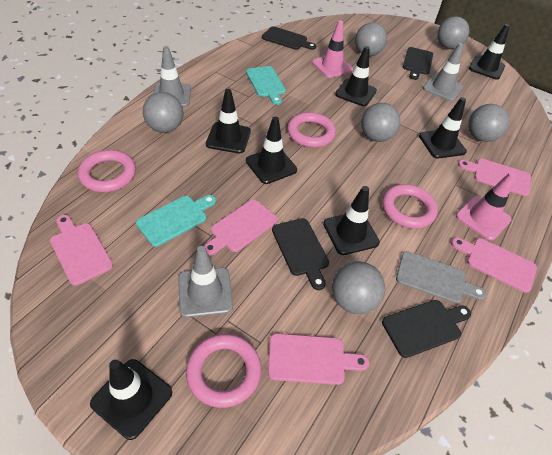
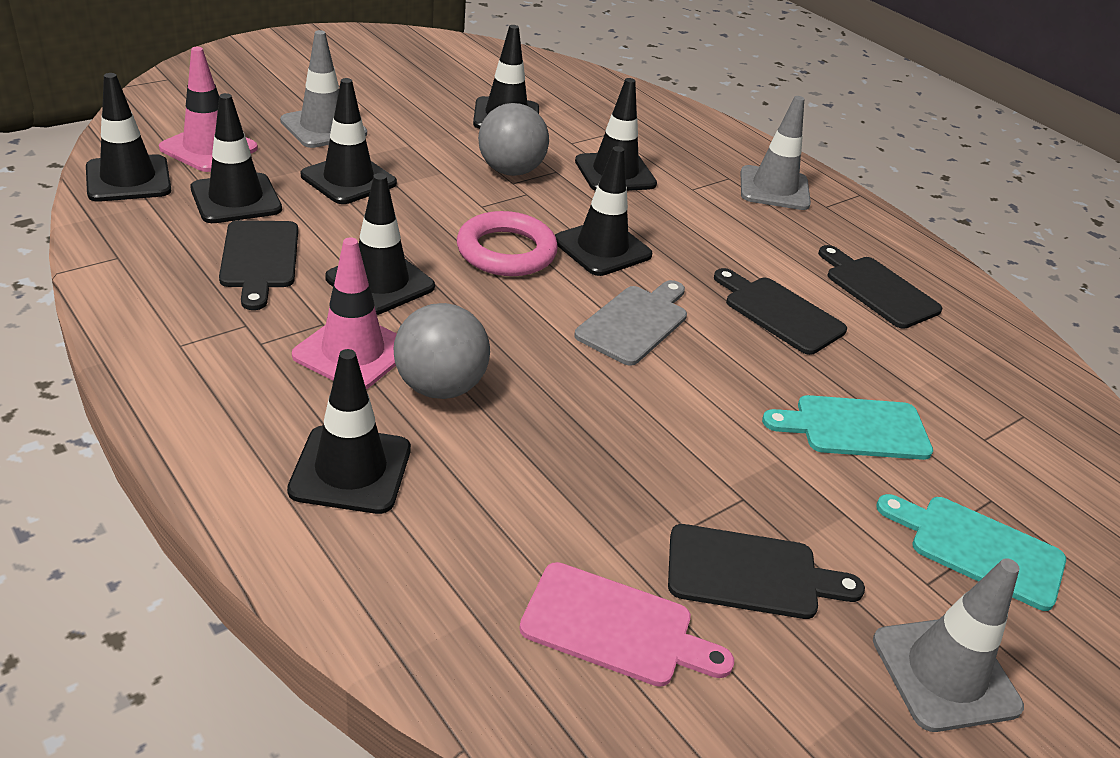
black traffic cone: 7 -> 8
grey ball: 6 -> 2
pink cutting board: 5 -> 1
pink ring: 4 -> 1

